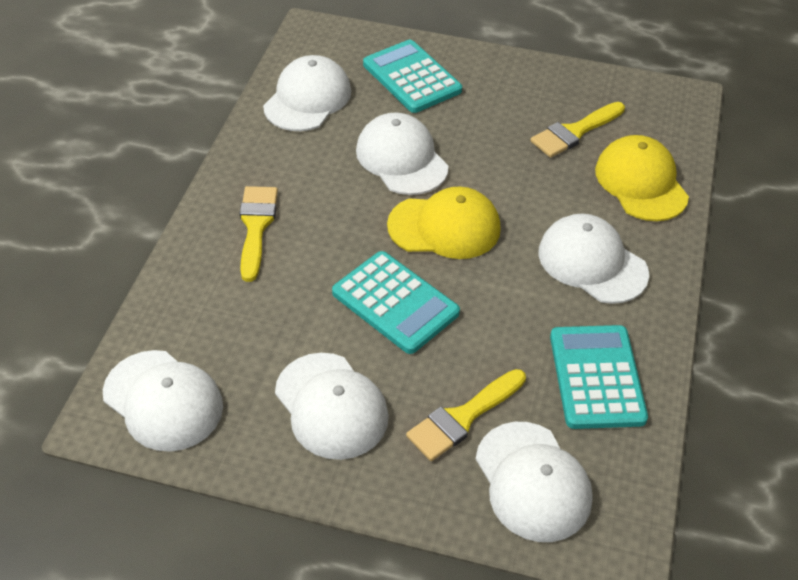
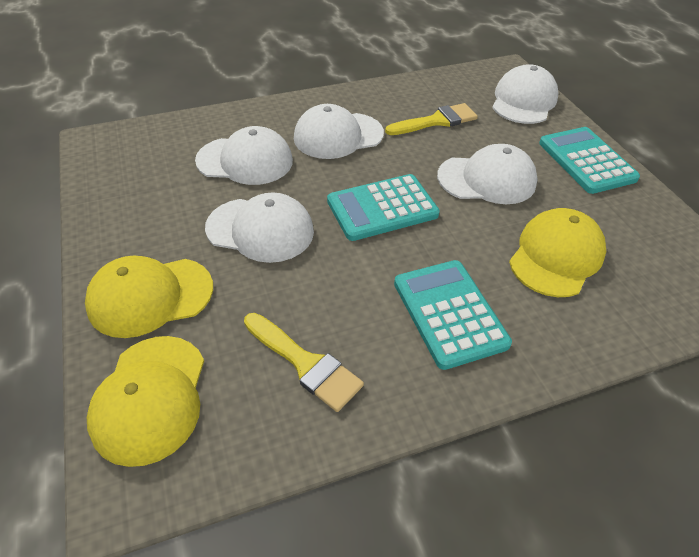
white cap: 6 -> 5
yellow brush: 3 -> 2
yellow cap: 2 -> 3

